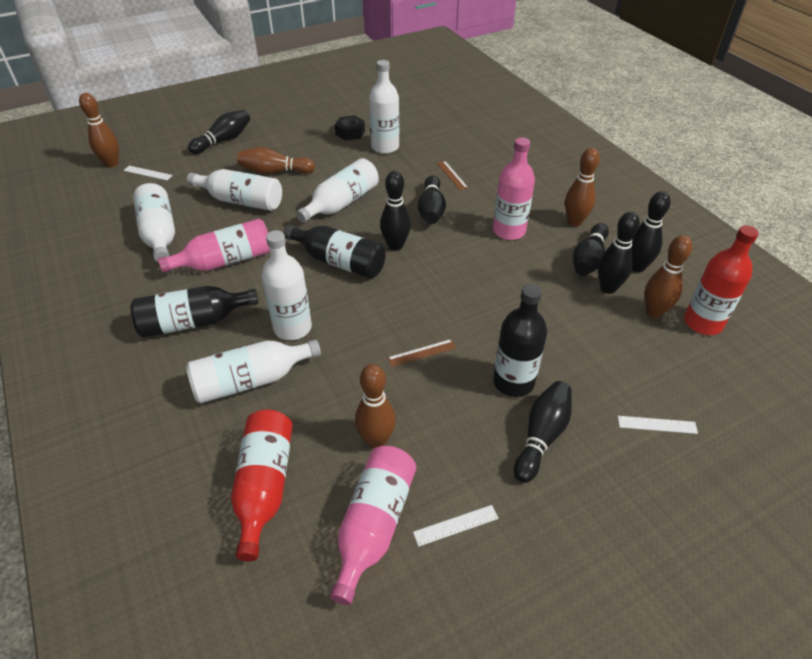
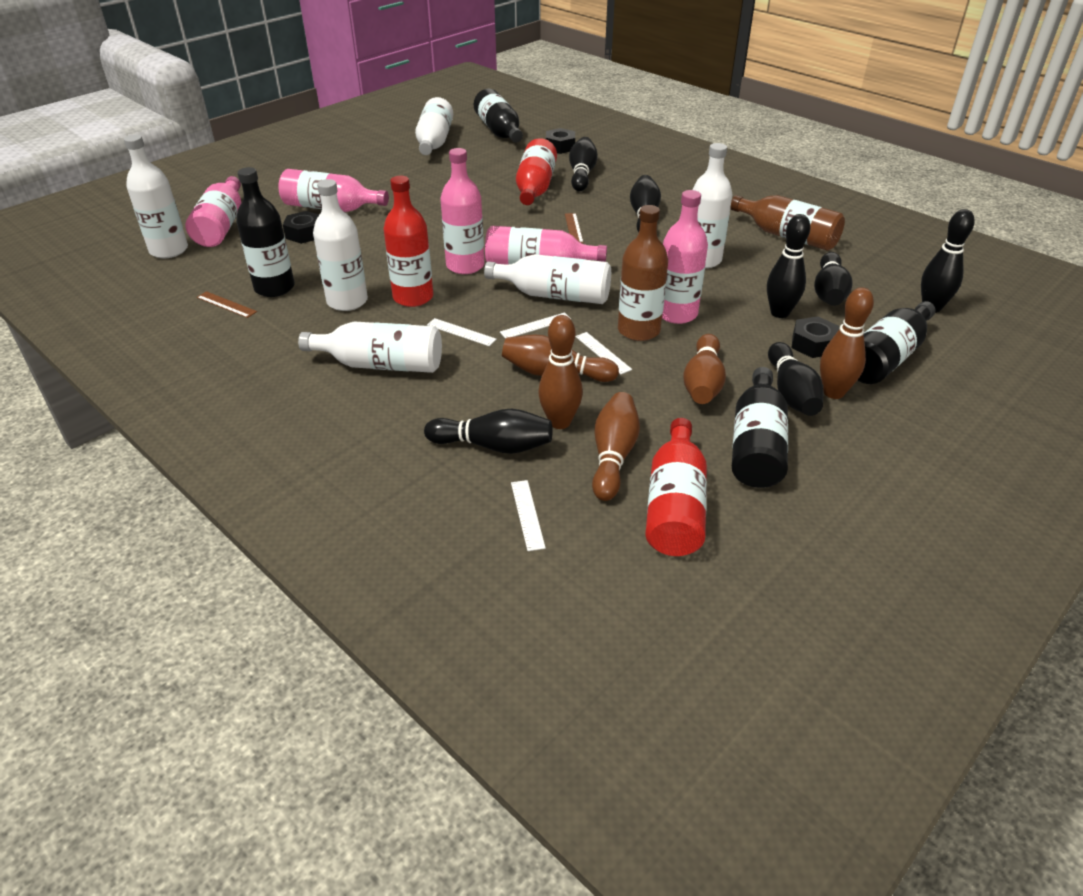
black bottle: 3 -> 4
black nut: 1 -> 3
brown bottle: 0 -> 2
pink bottle: 3 -> 5
red bottle: 2 -> 3
white ruler: 3 -> 4

